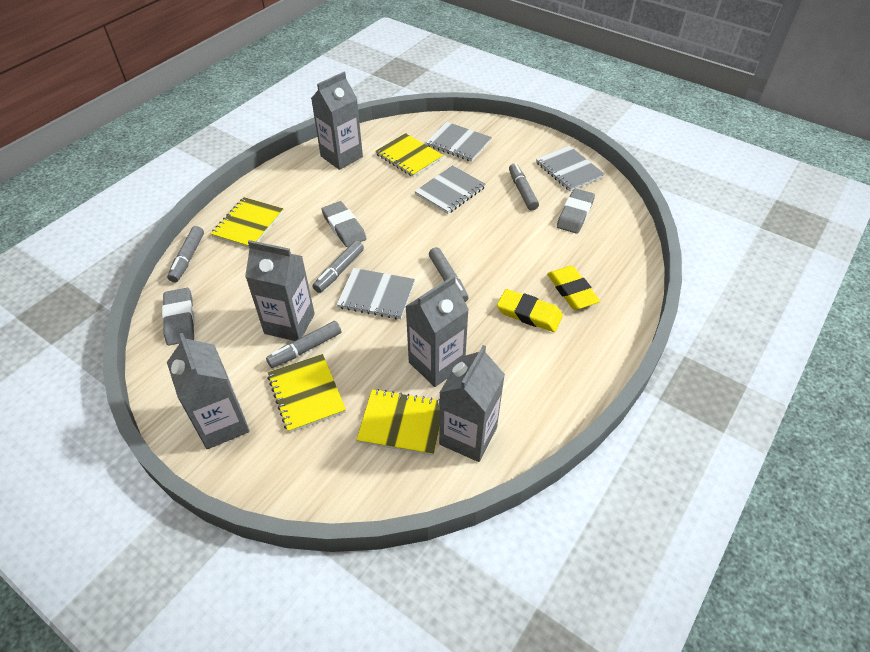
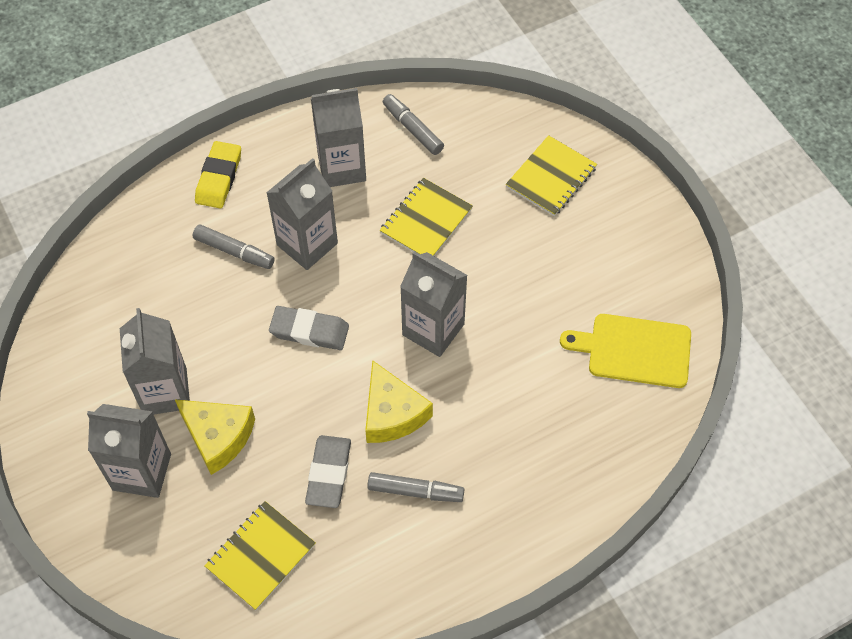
grey eraser: 3 -> 2
grey marker: 5 -> 3
grey notebook: 4 -> 0
yellow cheese: 0 -> 2
yellow cutting board: 0 -> 1
yellow eraser: 2 -> 1
yellow notebook: 4 -> 3

